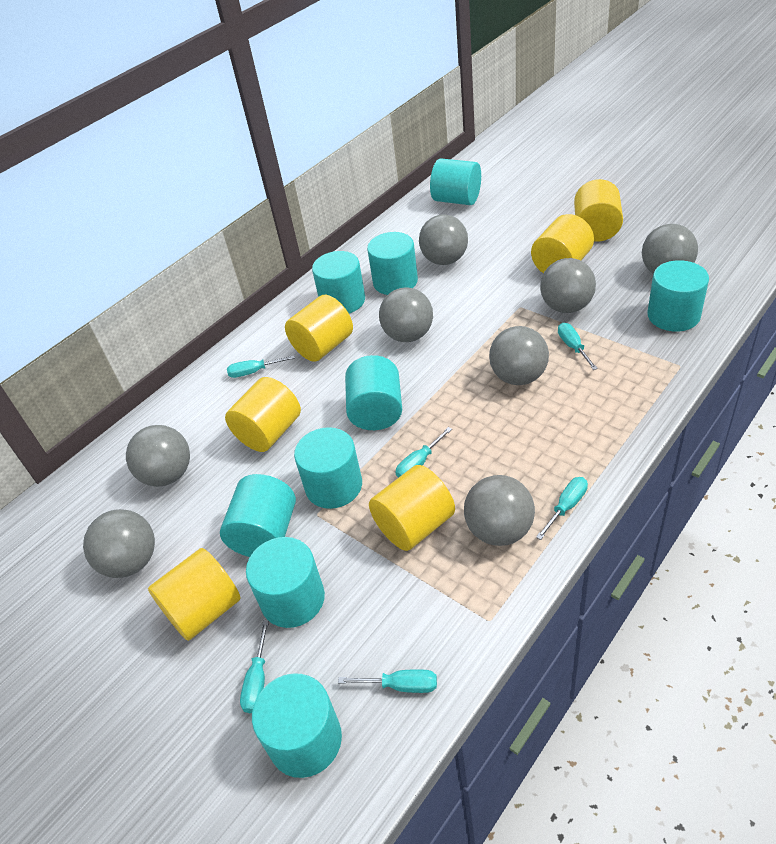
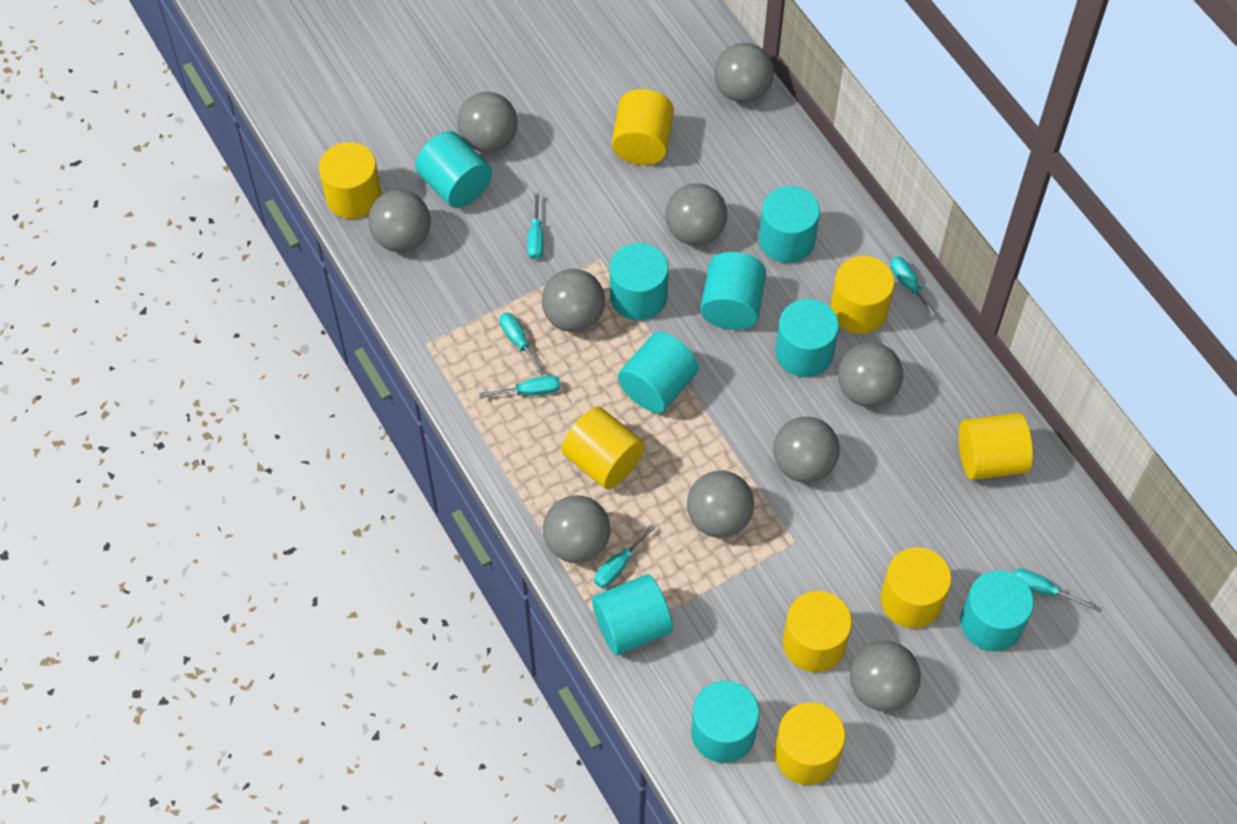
grey ball: 8 -> 10
yellow cylinder: 6 -> 8

